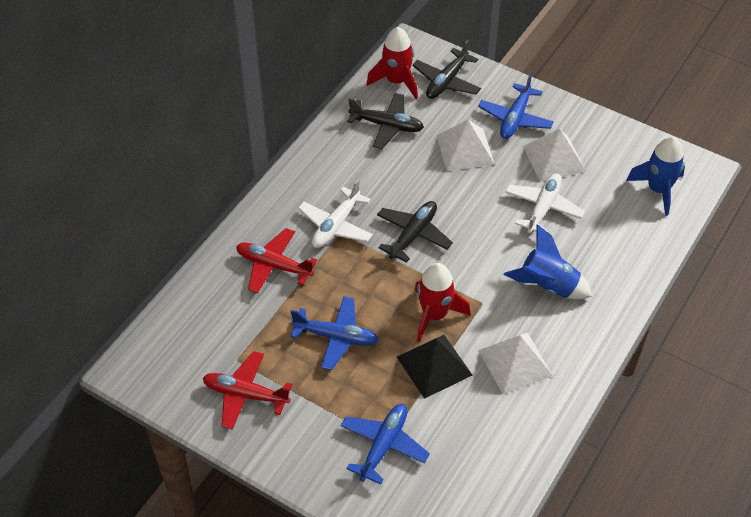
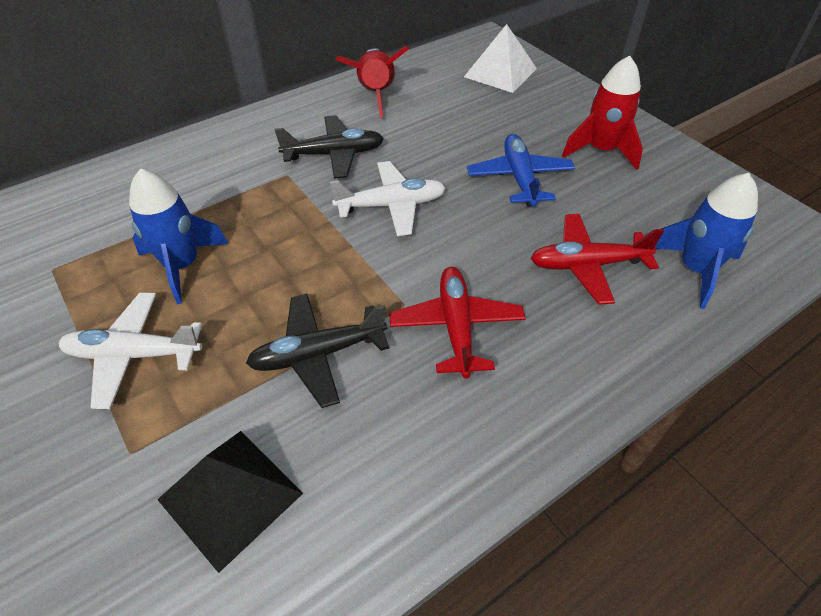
black plane: 3 -> 2
blue plane: 3 -> 1
white pyramid: 3 -> 1

